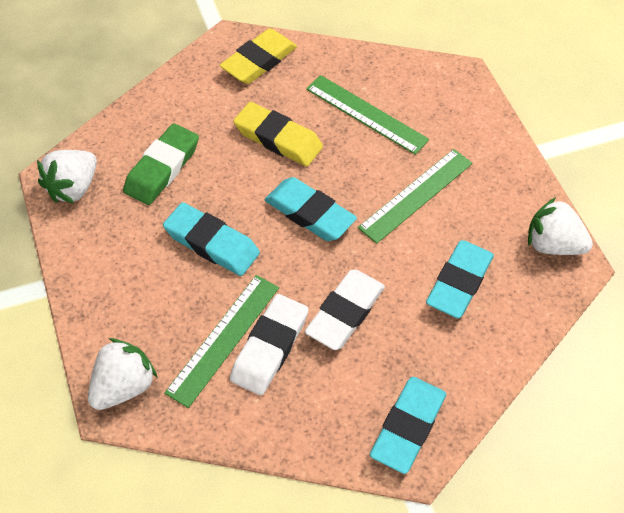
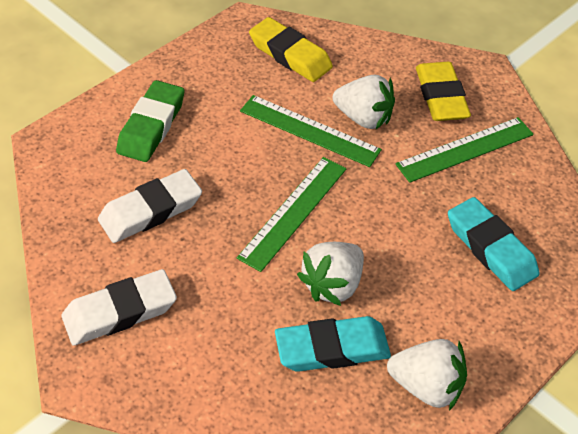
turquoise eraser: 4 -> 2

